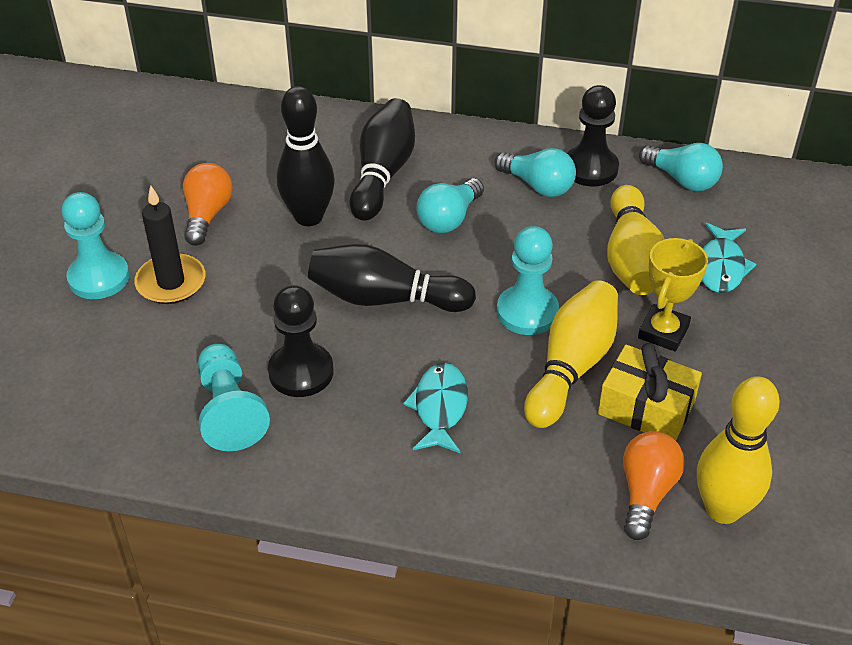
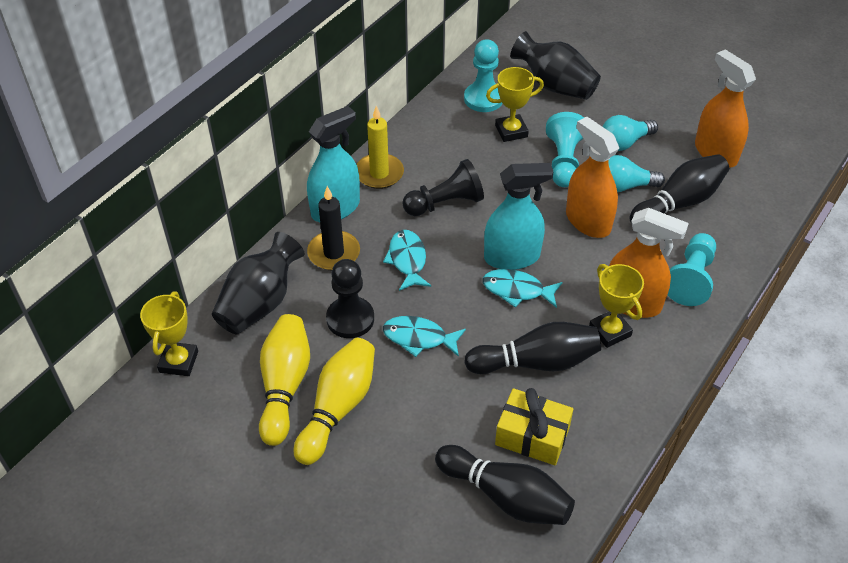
black vase: 0 -> 2
orange light bulb: 2 -> 0
orange spray bottle: 0 -> 3
turquoise fish: 2 -> 3
turquoise light bulb: 3 -> 2
turquoise spray bottle: 0 -> 2
yellow bowling pin: 3 -> 2
yellow candle: 0 -> 1
yellow trophy: 1 -> 3

